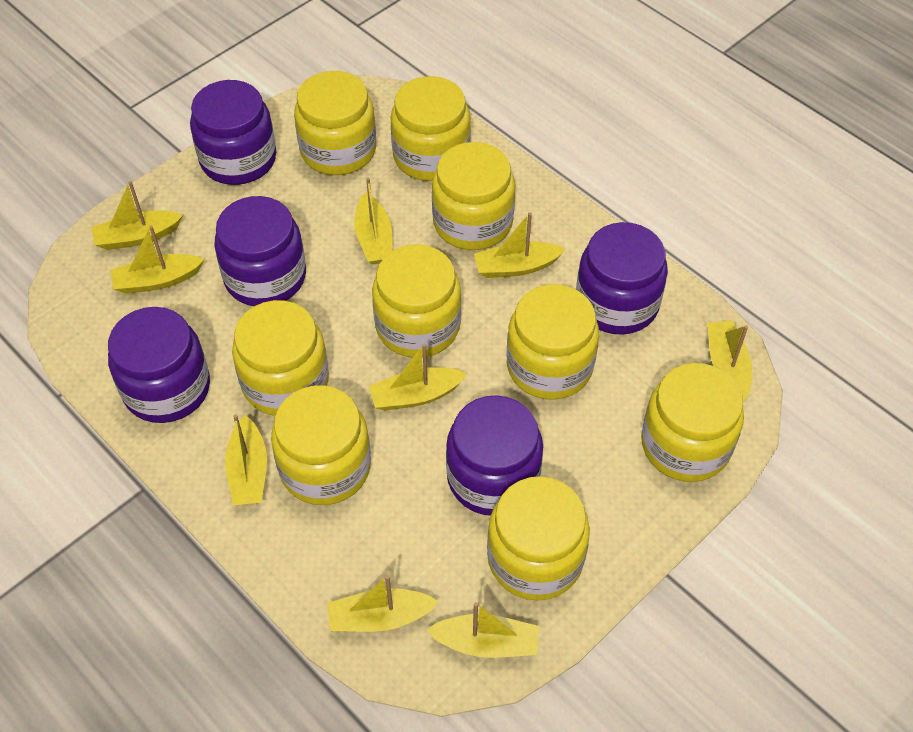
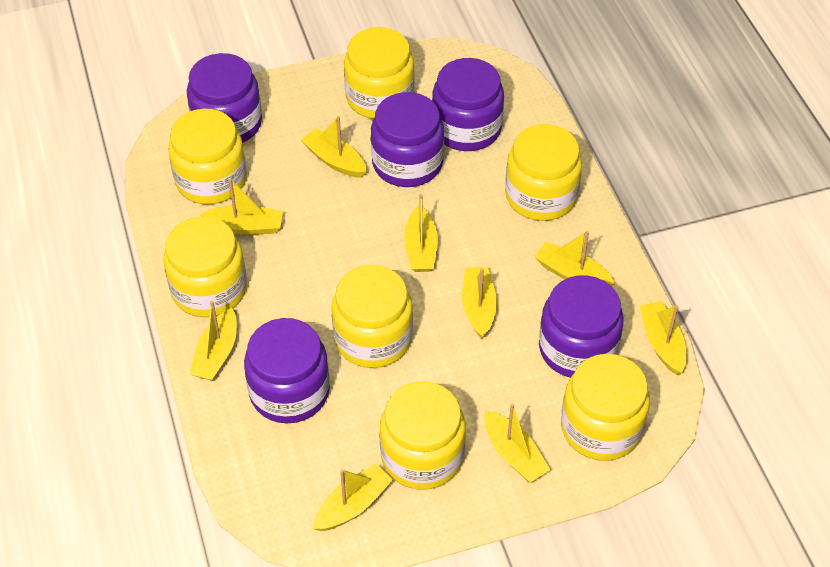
yellow jar: 9 -> 7

